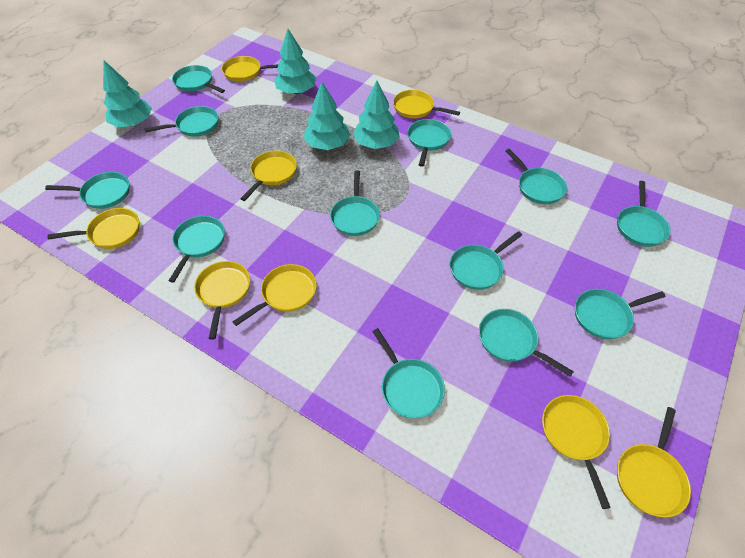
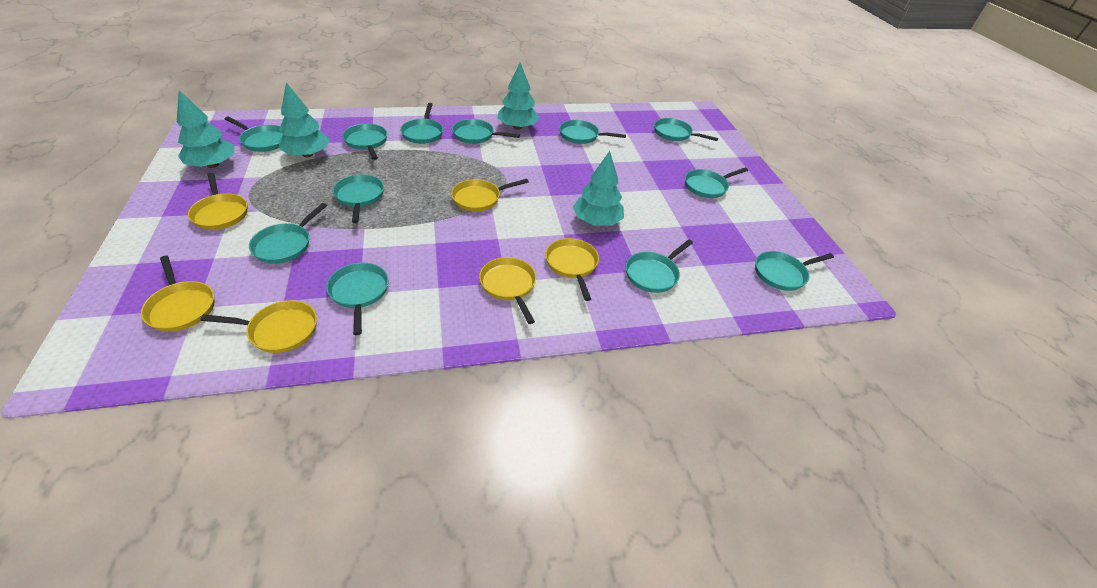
yellow pan: 8 -> 6

